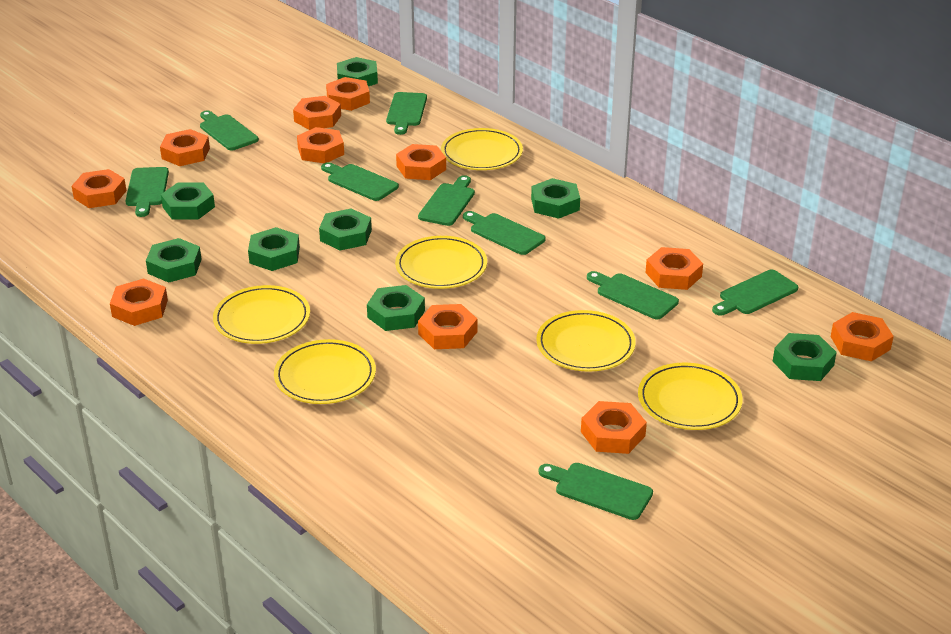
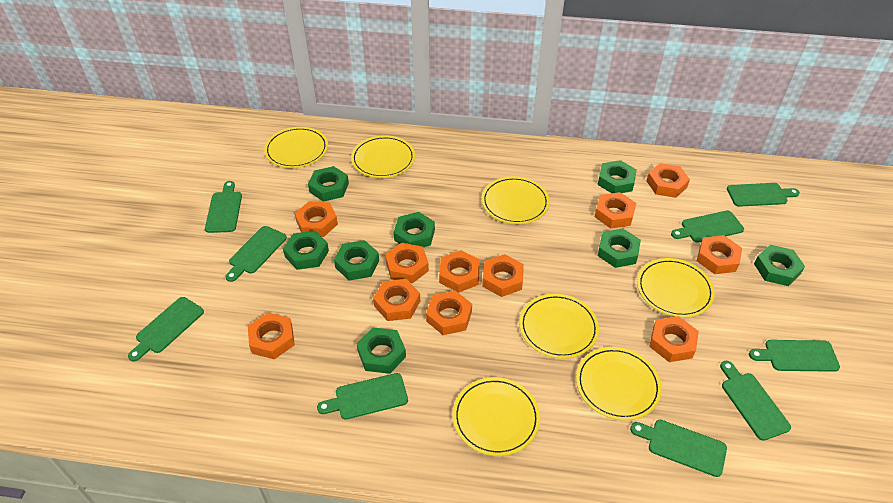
yellow plate: 6 -> 7

